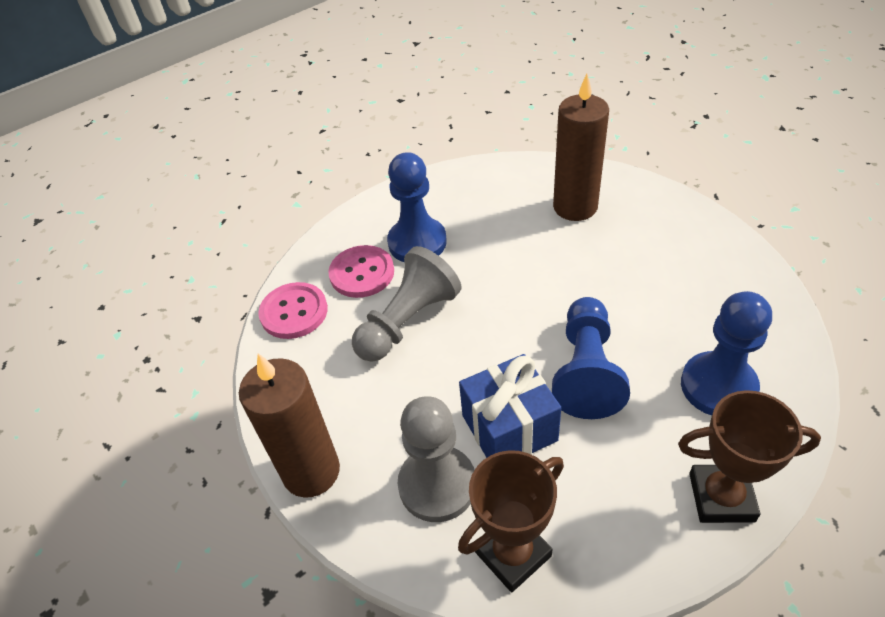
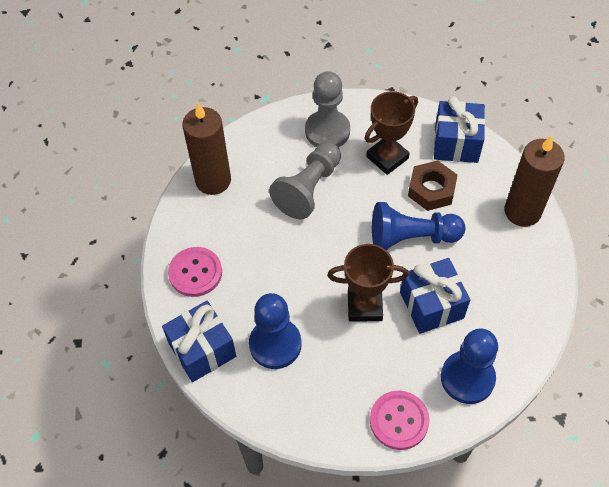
blue gift: 1 -> 3
brown nut: 0 -> 1

